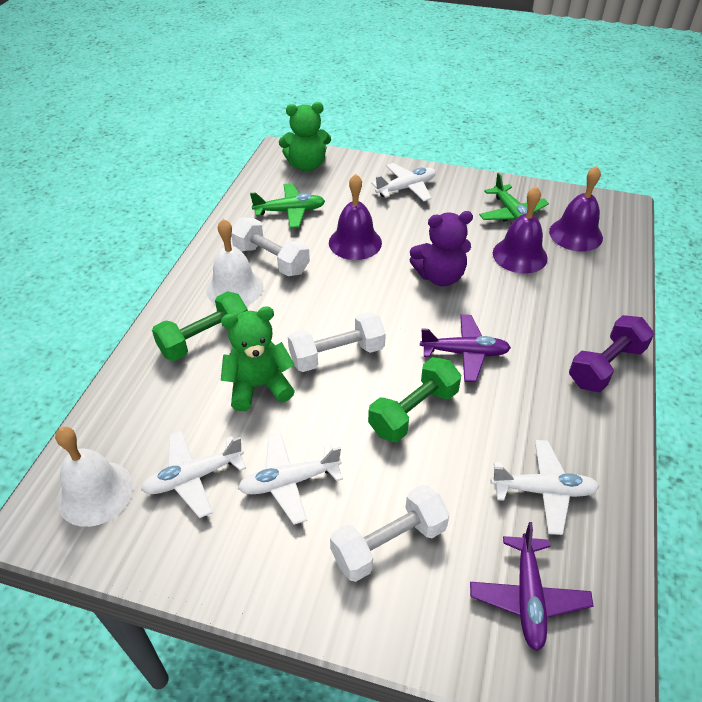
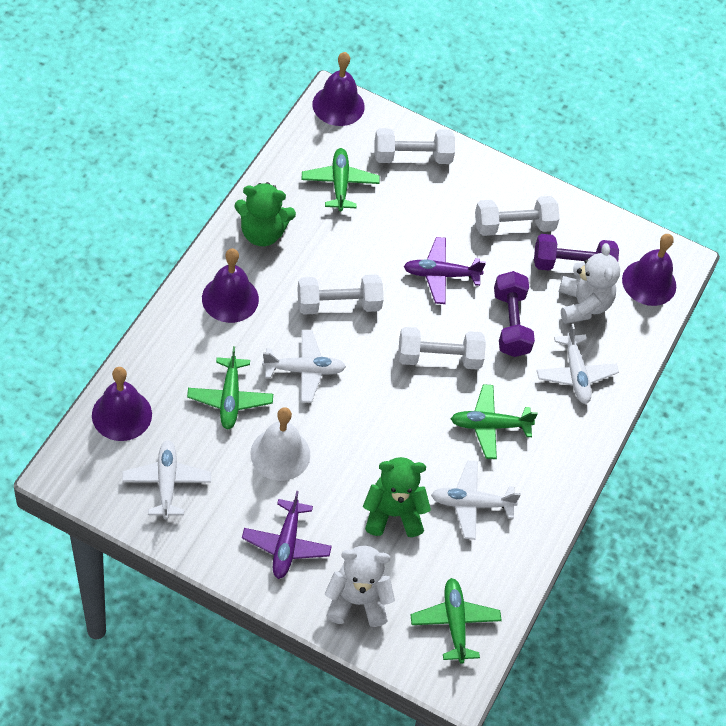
green dumbbell: 2 -> 0
green plane: 2 -> 4
purple bell: 3 -> 4
purple dumbbell: 1 -> 2
purple teddy bear: 1 -> 0
white bell: 2 -> 1
white dumbbell: 3 -> 4
white teddy bear: 0 -> 2

